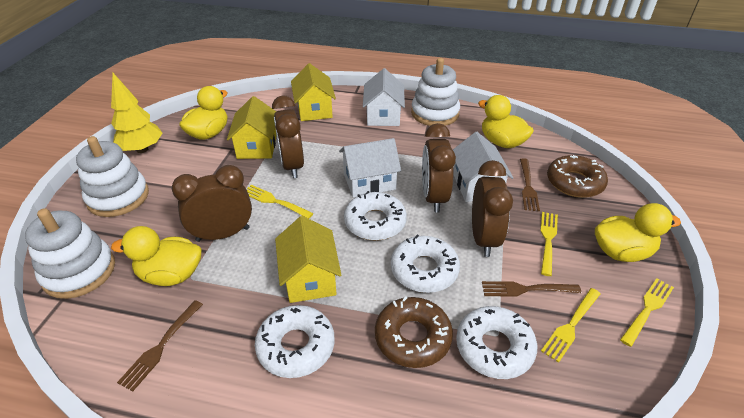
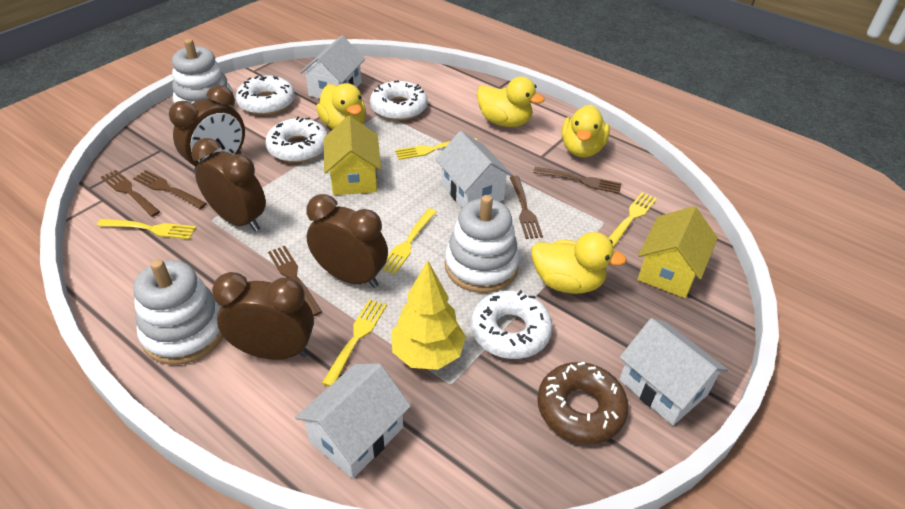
brown donut: 2 -> 1
brown fork: 3 -> 5
white house: 3 -> 4
yellow fork: 4 -> 5
yellow house: 3 -> 2

